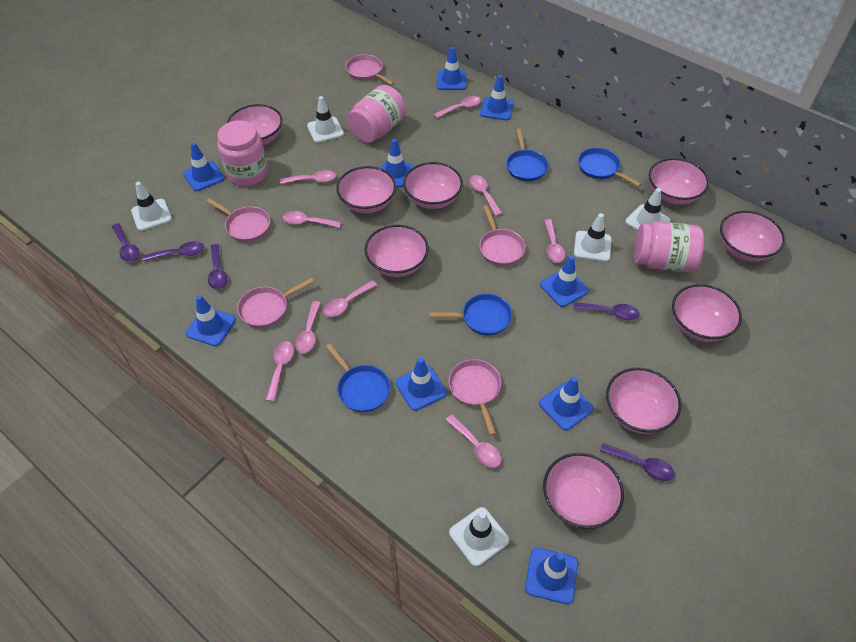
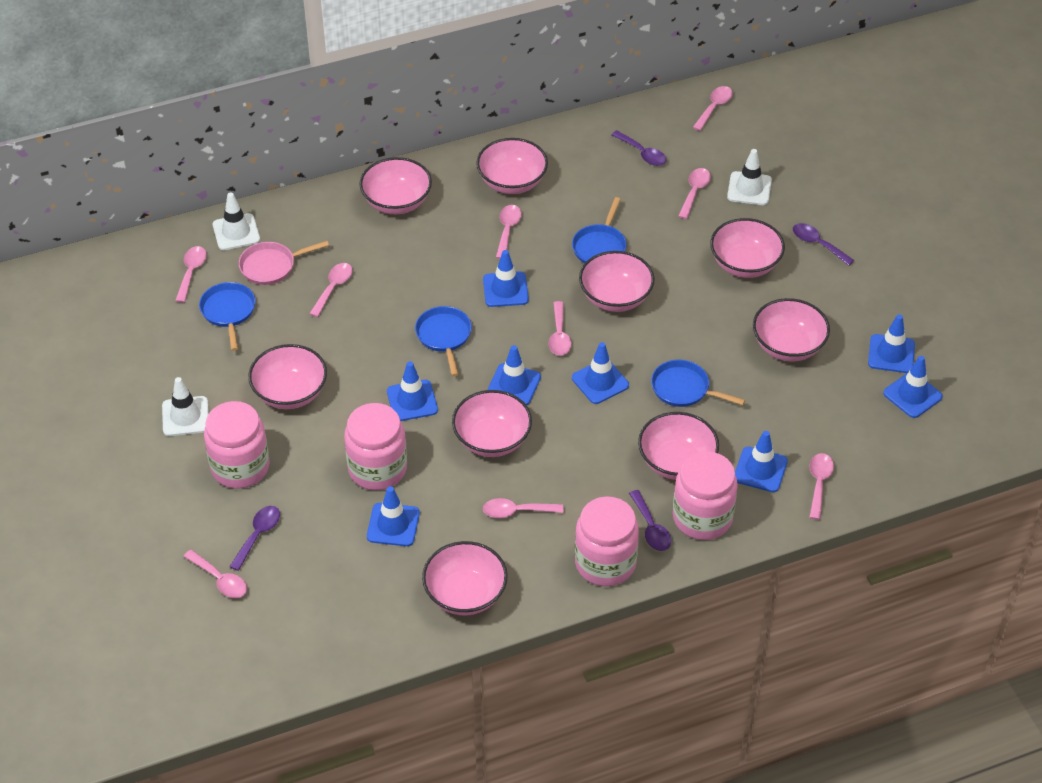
blue traffic cone: 9 -> 8
pink jar: 3 -> 4
pink pan: 5 -> 1
purple spoon: 5 -> 4
white traffic cone: 5 -> 3

